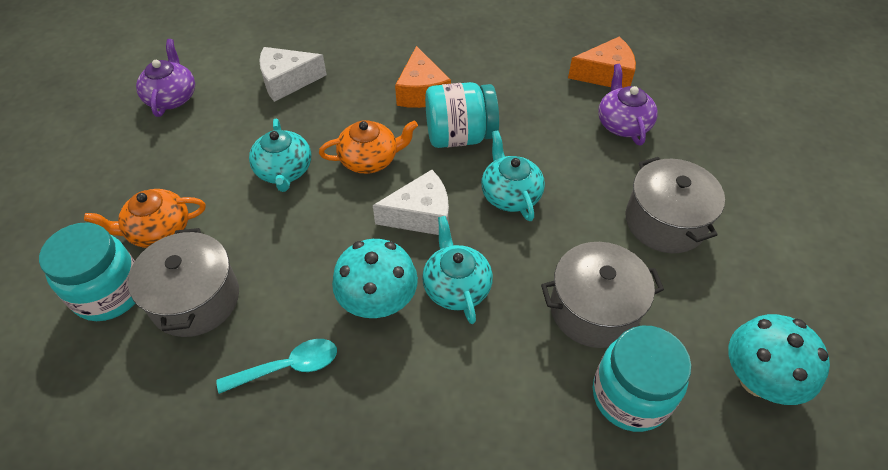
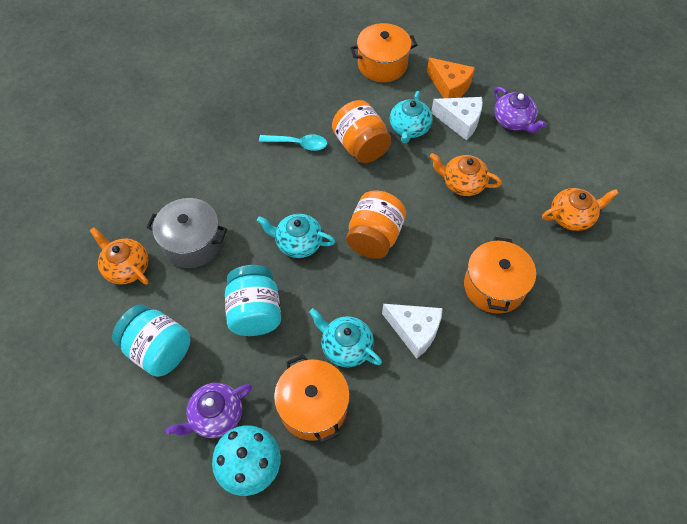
grey pot: 3 -> 1
orange cheese: 2 -> 1
orange jar: 0 -> 2
orange pot: 0 -> 3
orange teapot: 2 -> 3
turquoise jar: 3 -> 2
turquoise mushroom: 2 -> 1

